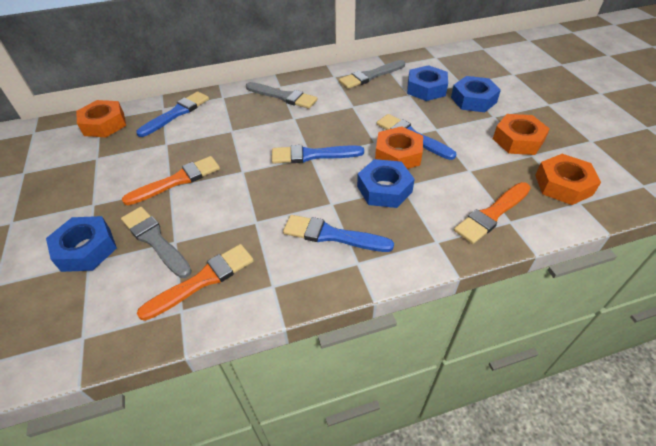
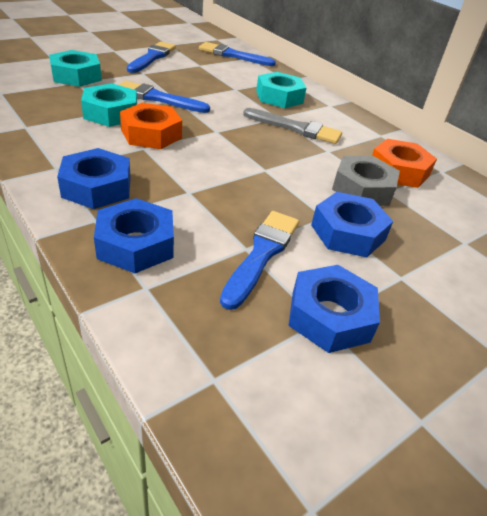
grey brush: 3 -> 1
grey nut: 0 -> 1
orange brush: 3 -> 0
orange nut: 4 -> 2
turquoise nut: 0 -> 3

